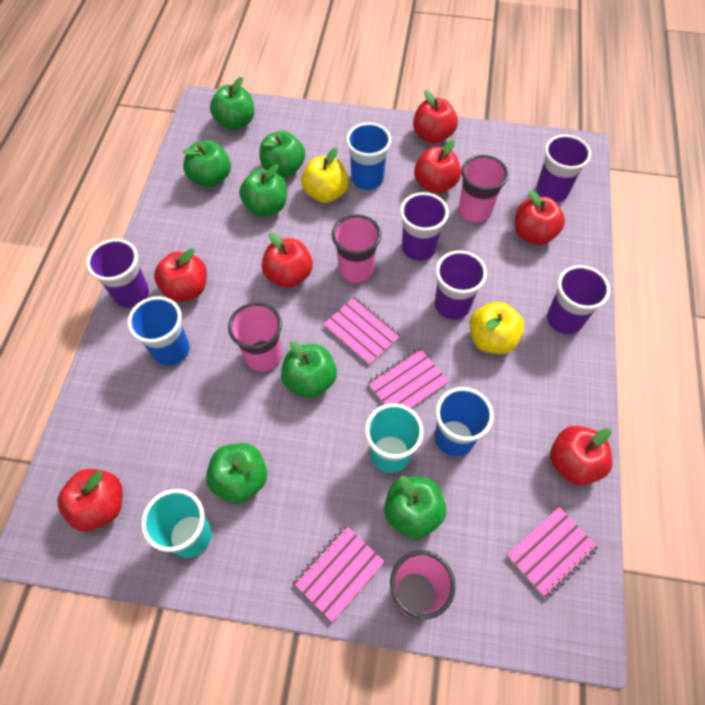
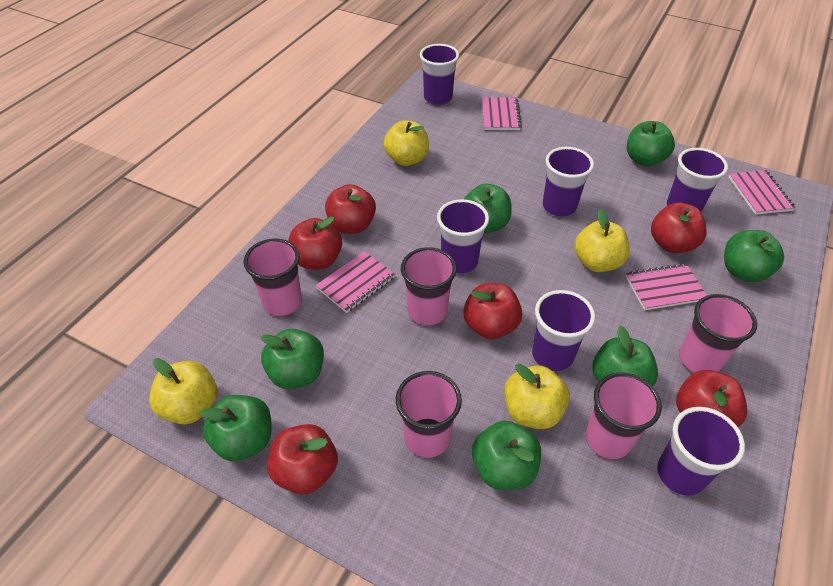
blue cup: 3 -> 0
pink cup: 4 -> 5
purple cup: 5 -> 6
red apple: 7 -> 6
turquoise cup: 2 -> 0
yellow apple: 2 -> 4

